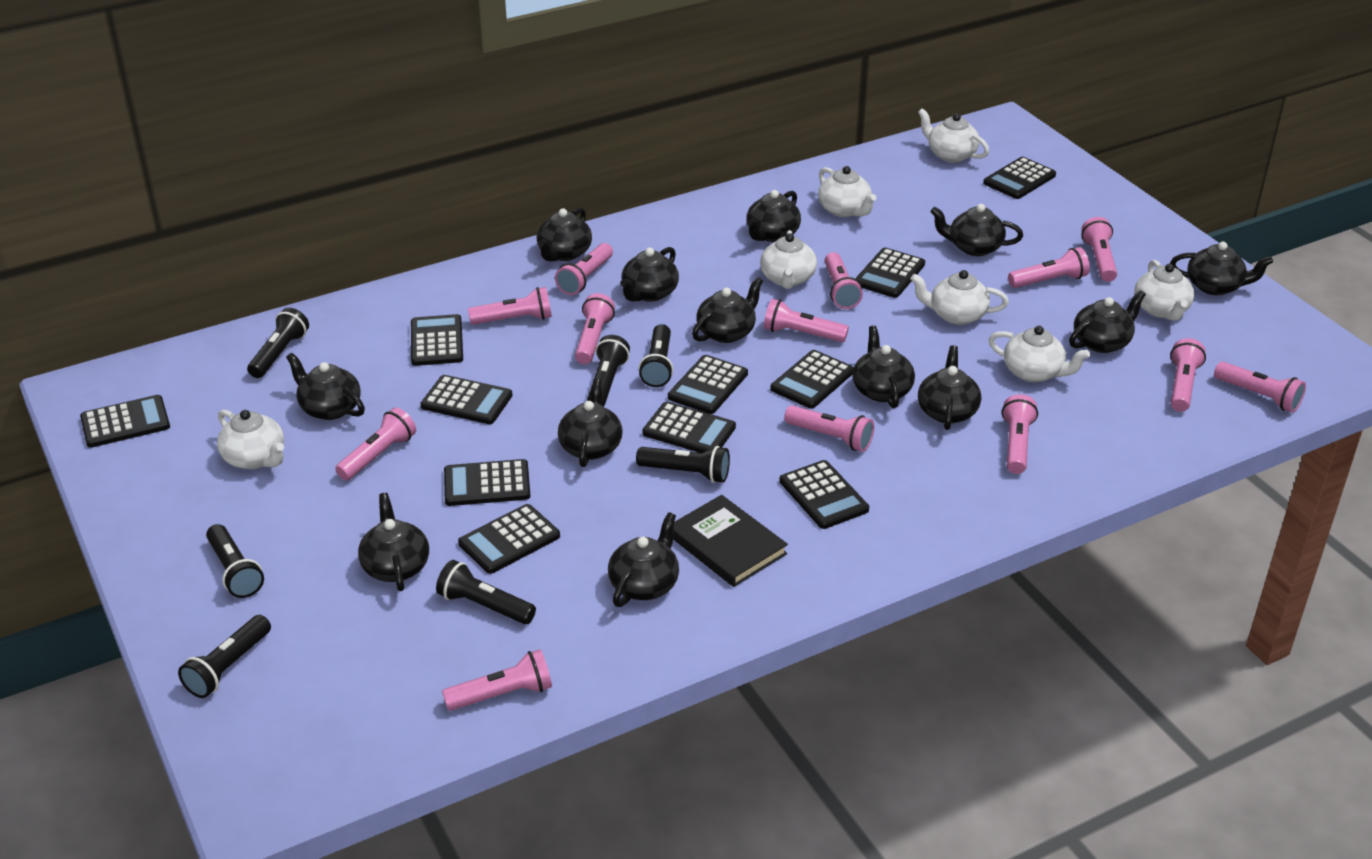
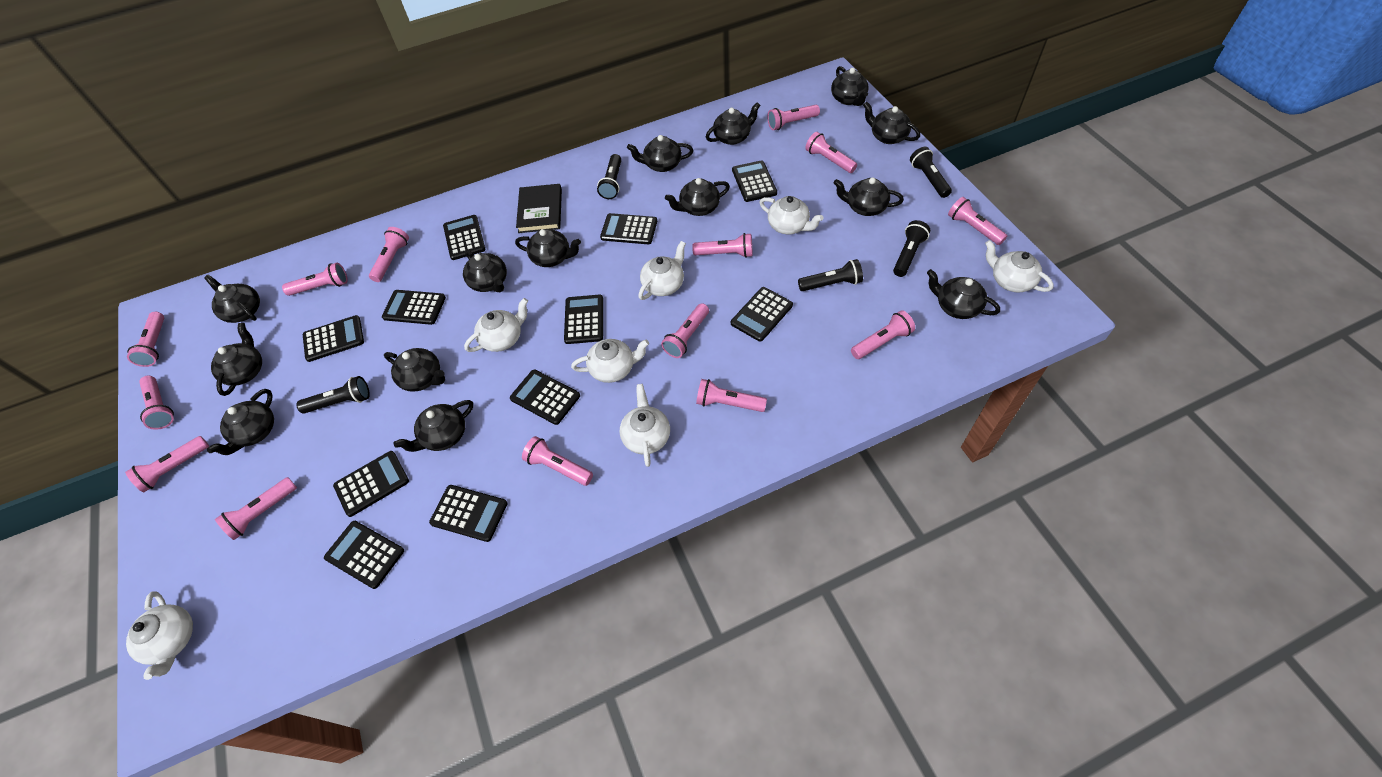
black flashlight: 7 -> 5
black teapot: 13 -> 14
pink flashlight: 13 -> 14

